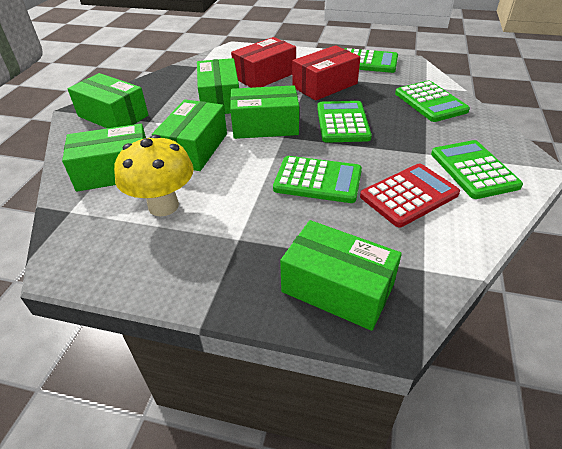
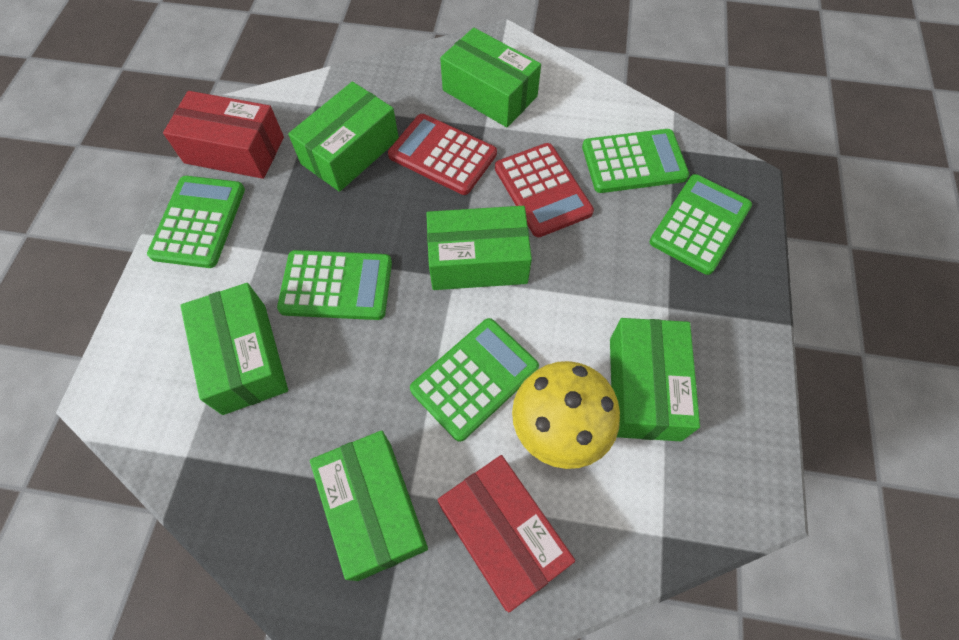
red calculator: 1 -> 2

